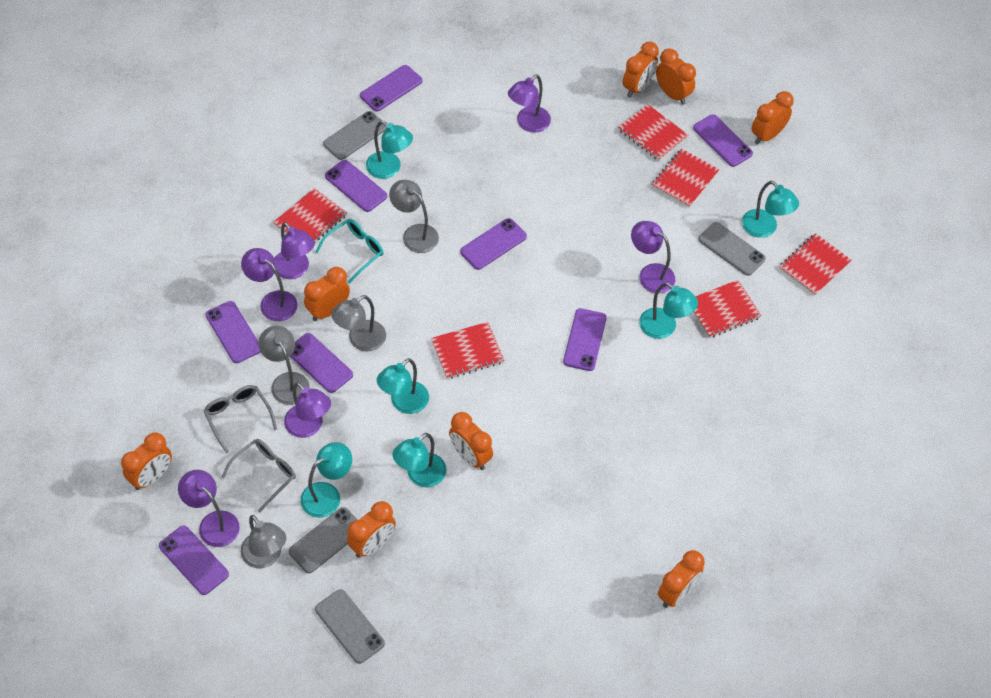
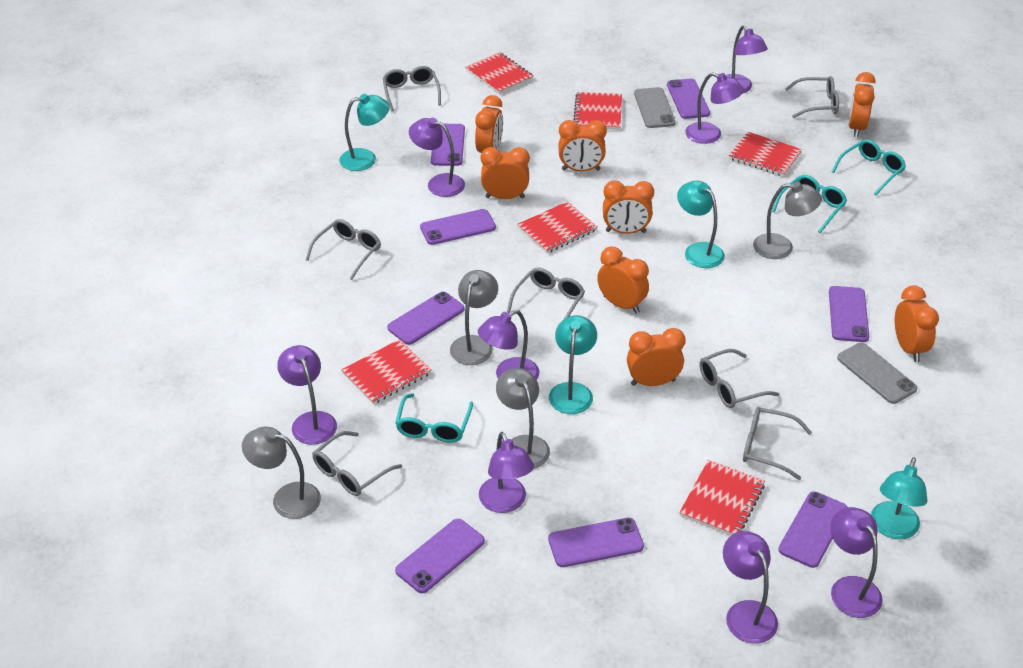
grey glasses: 2 -> 7
grey phone: 4 -> 2
purple lamp: 6 -> 8
turquoise glasses: 1 -> 3
turquoise lamp: 6 -> 4

